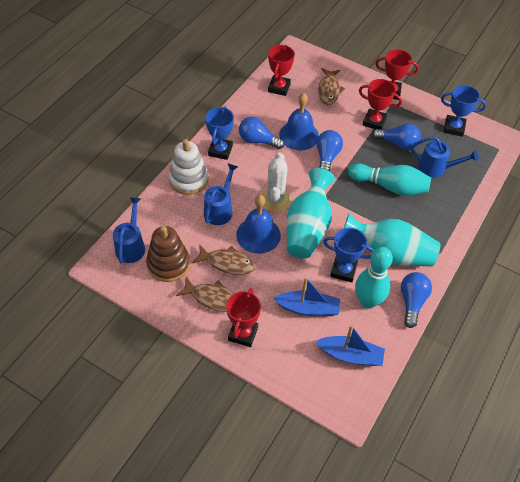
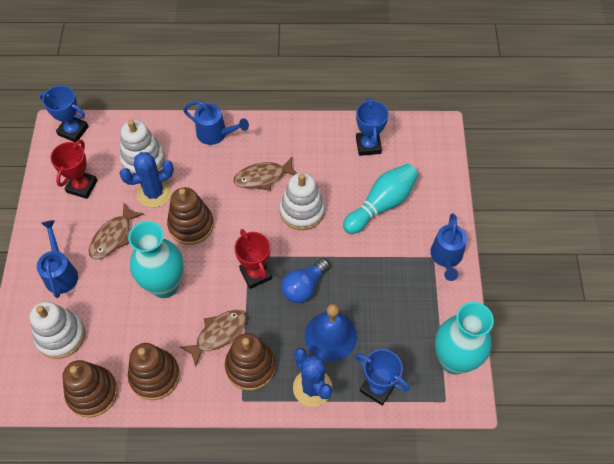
blue bell: 2 -> 1
blue boat: 2 -> 0
blue cactus: 0 -> 2
blue light bulb: 4 -> 1
brown stacking toy: 1 -> 4
red trophy: 4 -> 2
turquoise bowling pin: 2 -> 1
white cactus: 1 -> 0
white stacking toy: 1 -> 3

